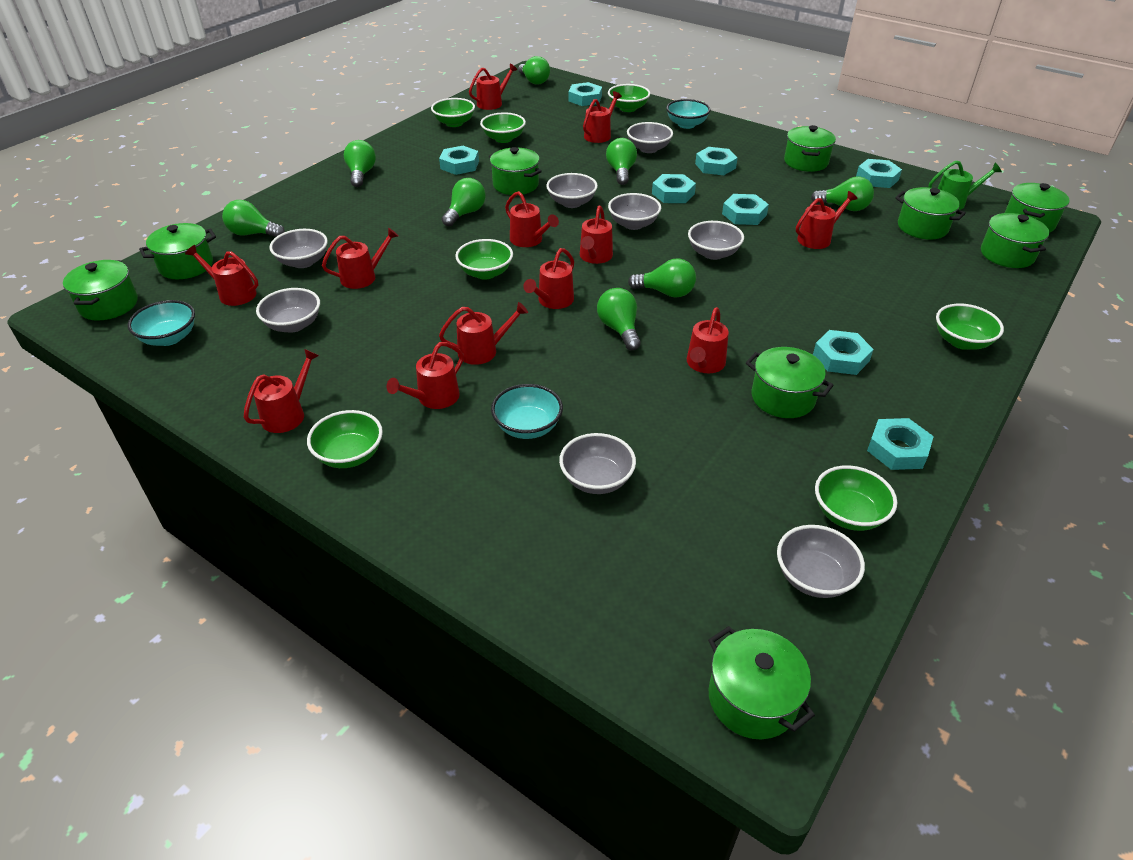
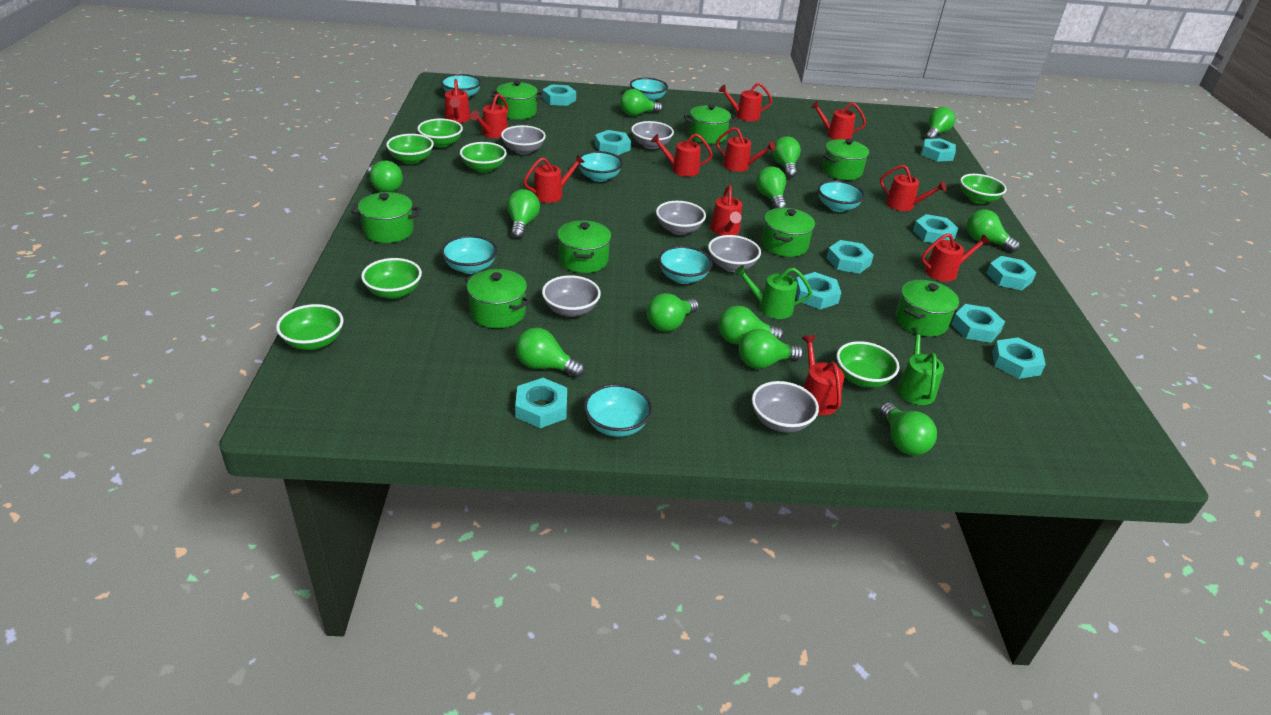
green light bulb: 8 -> 12
green pot: 9 -> 8
green watering can: 1 -> 2
grey bowl: 8 -> 6
red watering can: 12 -> 11
turquoise bowl: 3 -> 7
turquoise nut: 8 -> 10

